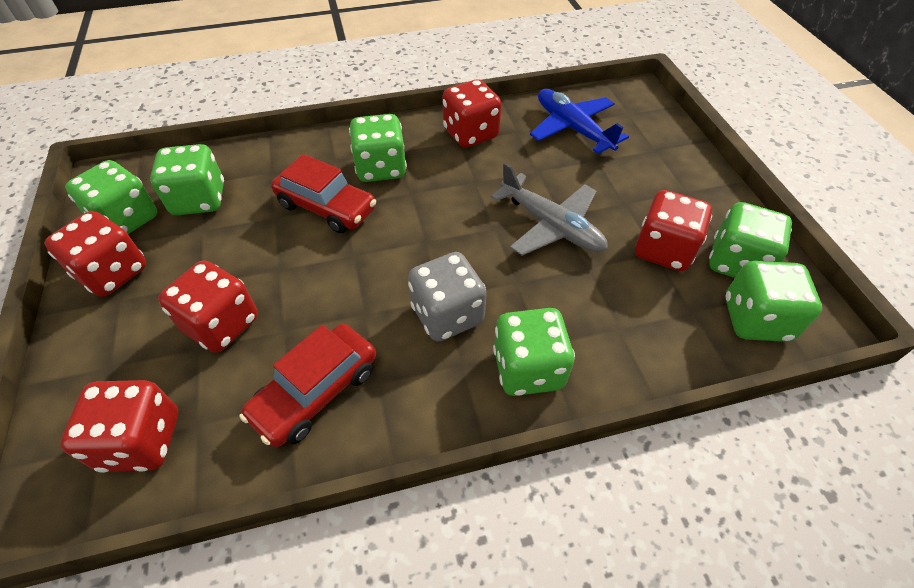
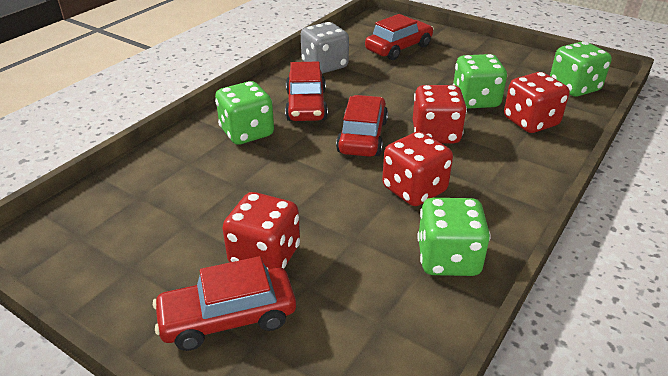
blue plane: 1 -> 0
green dice: 6 -> 4
grey plane: 1 -> 0
red car: 2 -> 4
red dice: 5 -> 4

